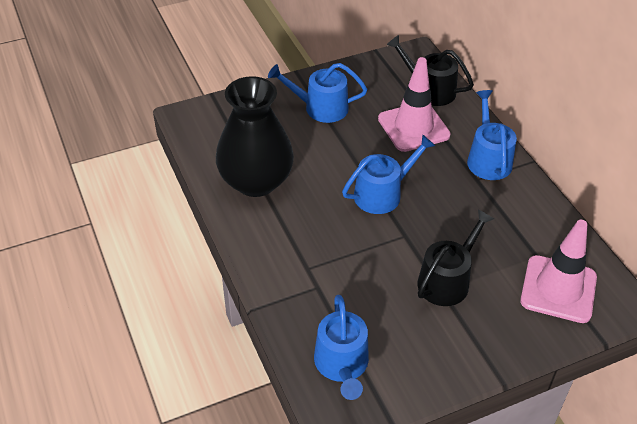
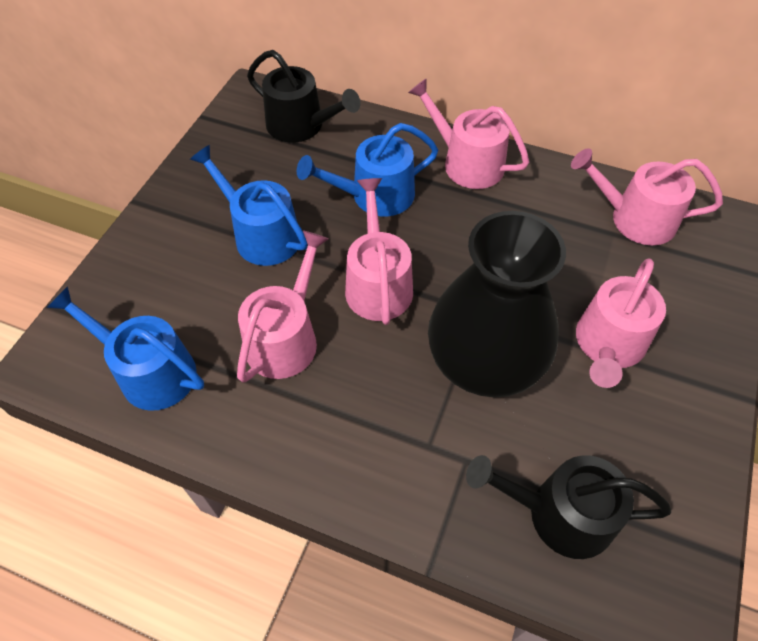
blue watering can: 4 -> 3
pink traffic cone: 2 -> 0
pink watering can: 0 -> 5

